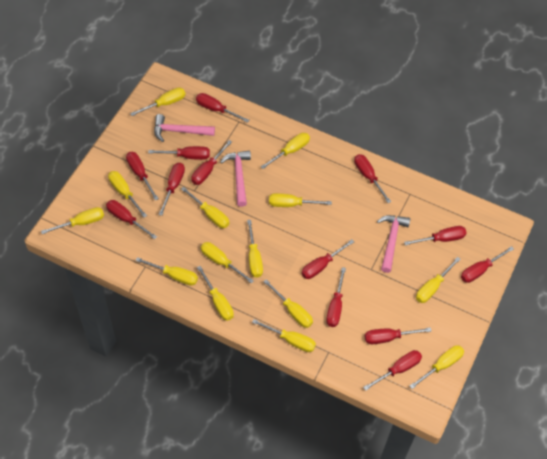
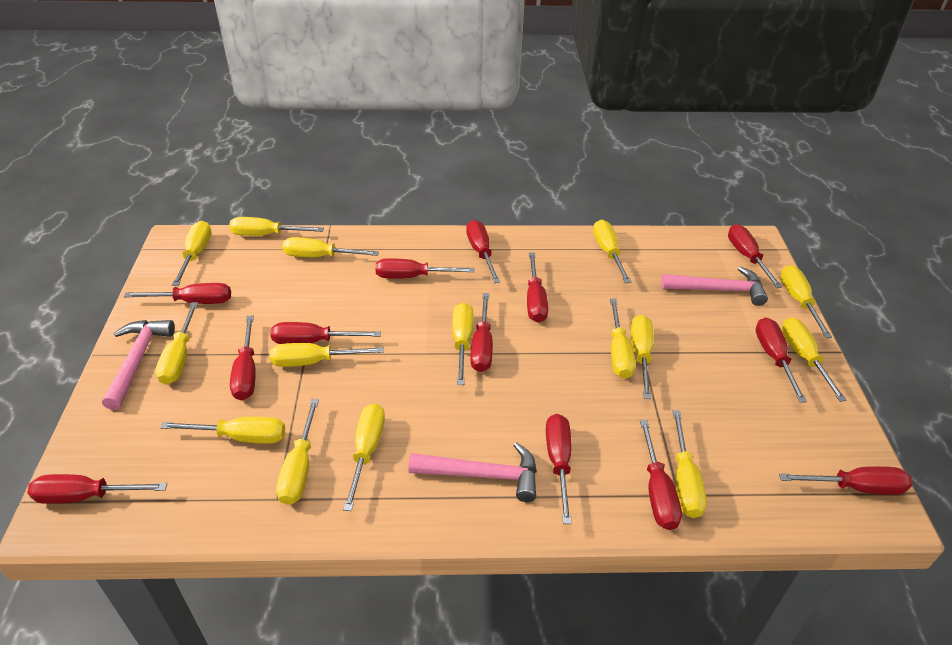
yellow screwdriver: 14 -> 15

